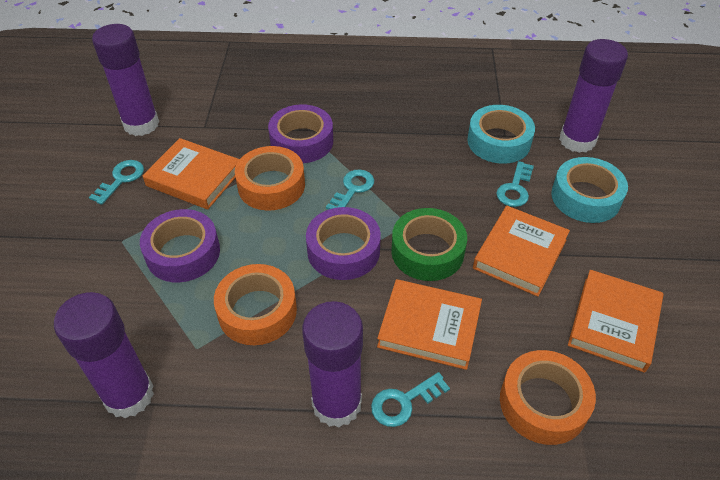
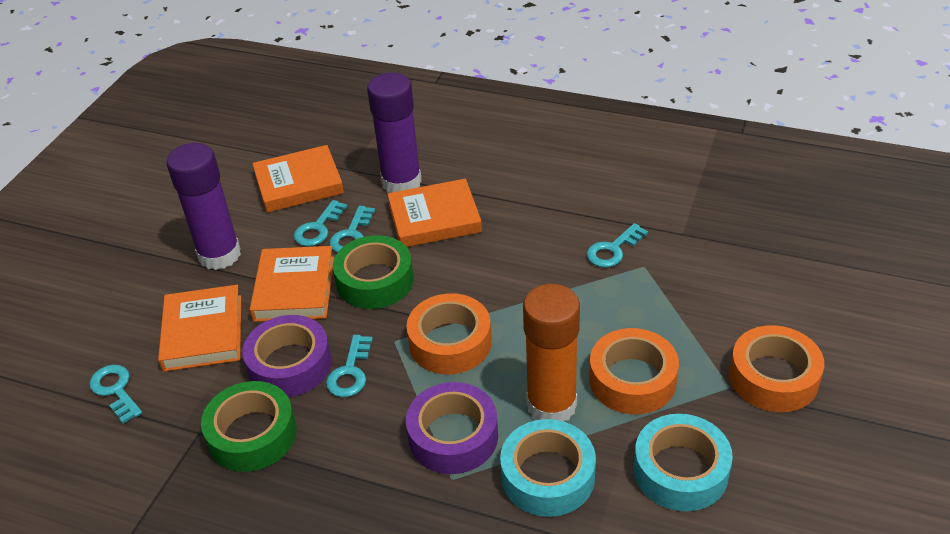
green tape: 1 -> 2
orange glue stick: 0 -> 1
purple glue stick: 4 -> 2
purple tape: 3 -> 2
turquoise key: 4 -> 5

